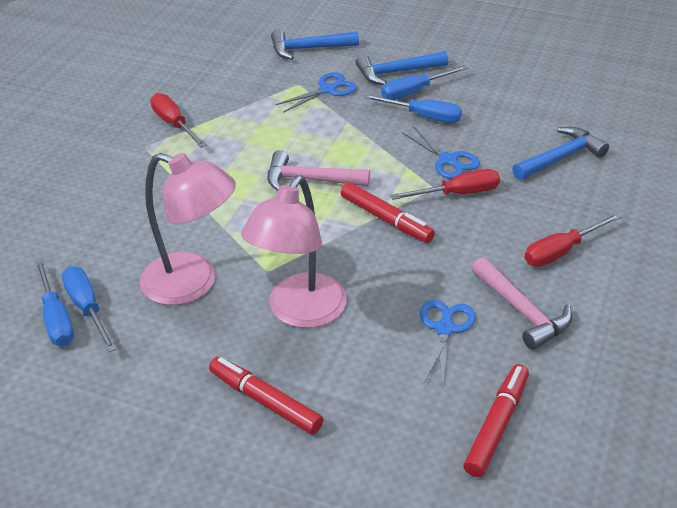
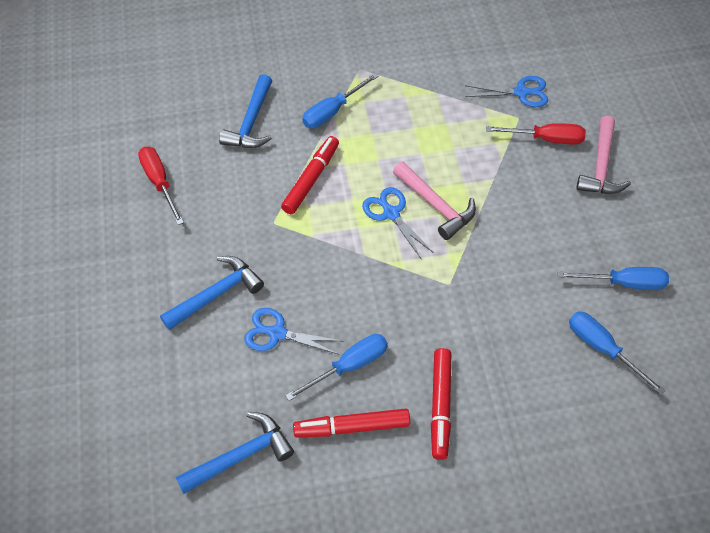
pink lamp: 2 -> 0
red screwdriver: 3 -> 2

